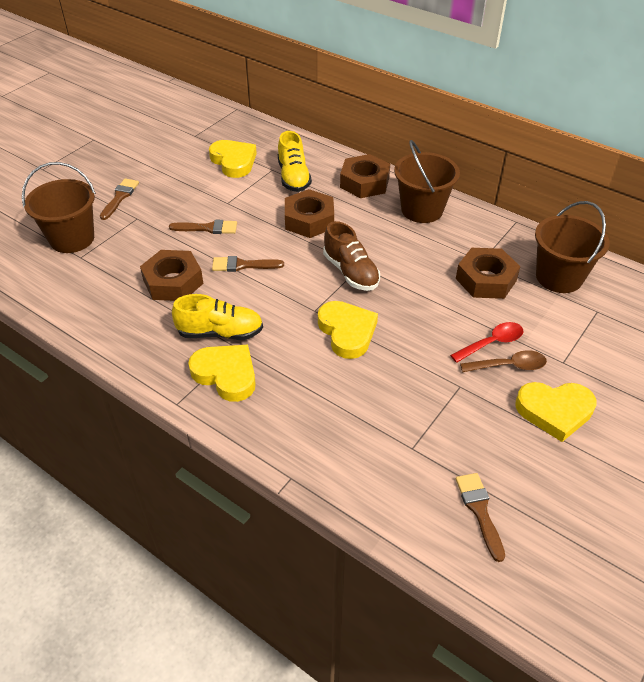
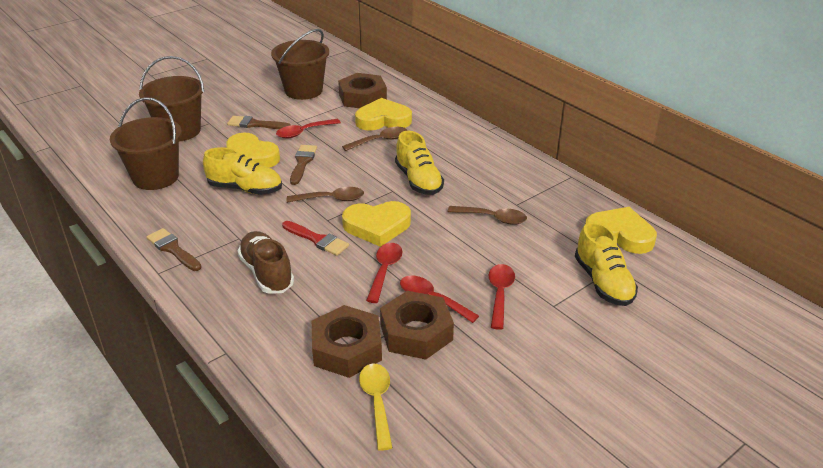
brown brush: 4 -> 3
brown nut: 4 -> 3
brown spoon: 1 -> 3
red brush: 0 -> 1
red spoon: 1 -> 4
yellow shoe: 2 -> 3
yellow spoon: 0 -> 1

